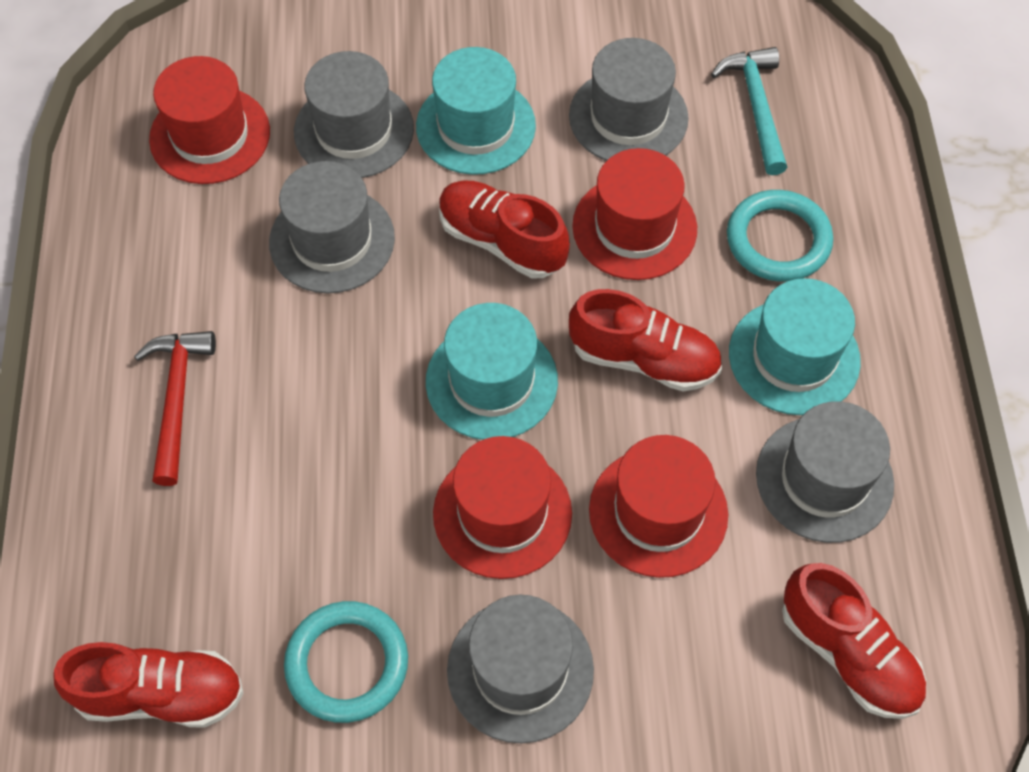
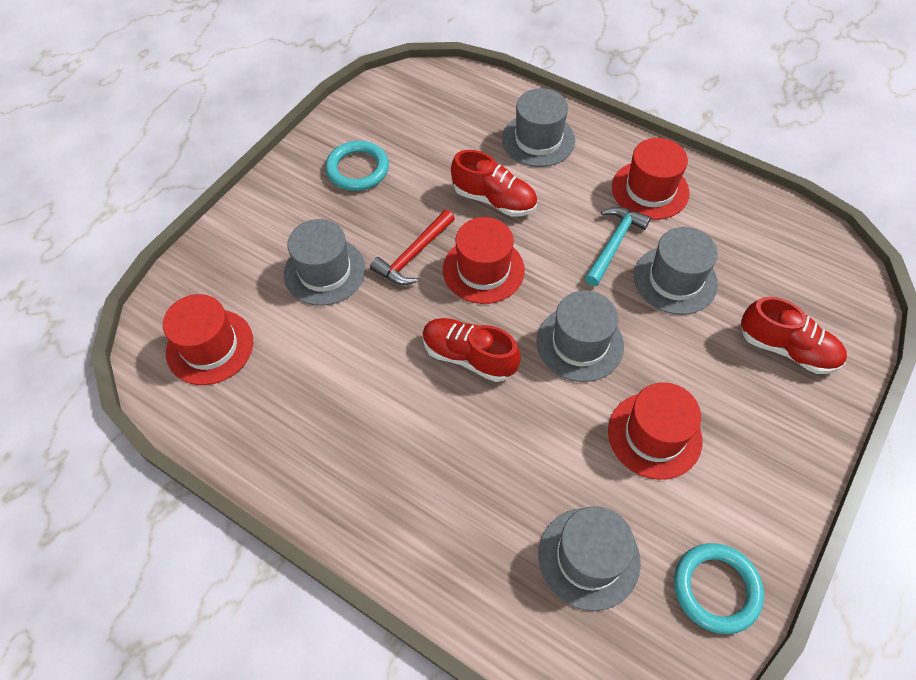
red shoe: 4 -> 3
turquoise hat: 3 -> 0

